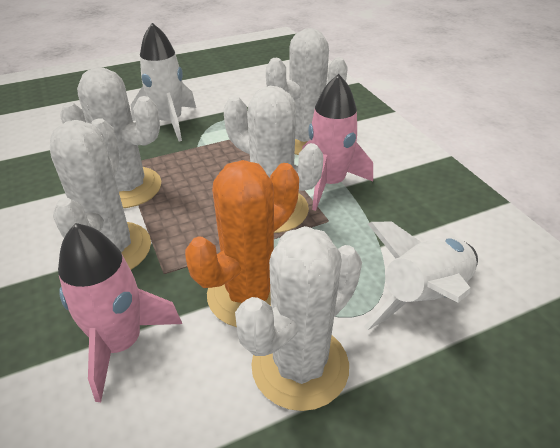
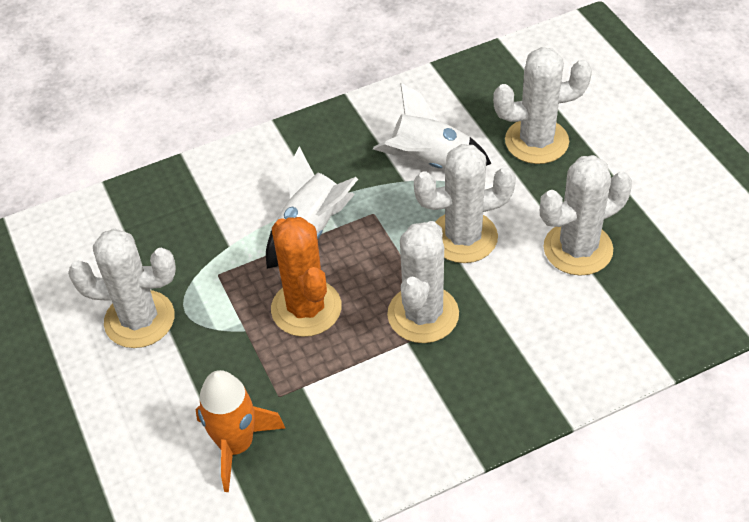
orange rocket: 0 -> 1
pink rocket: 2 -> 0

